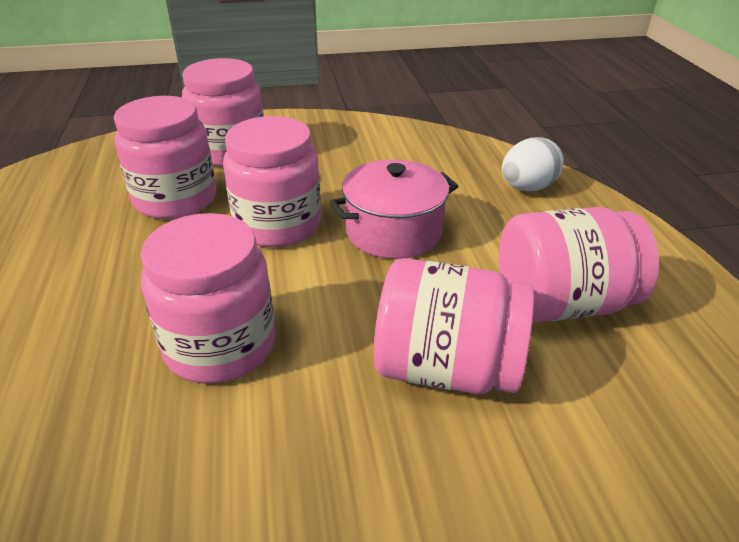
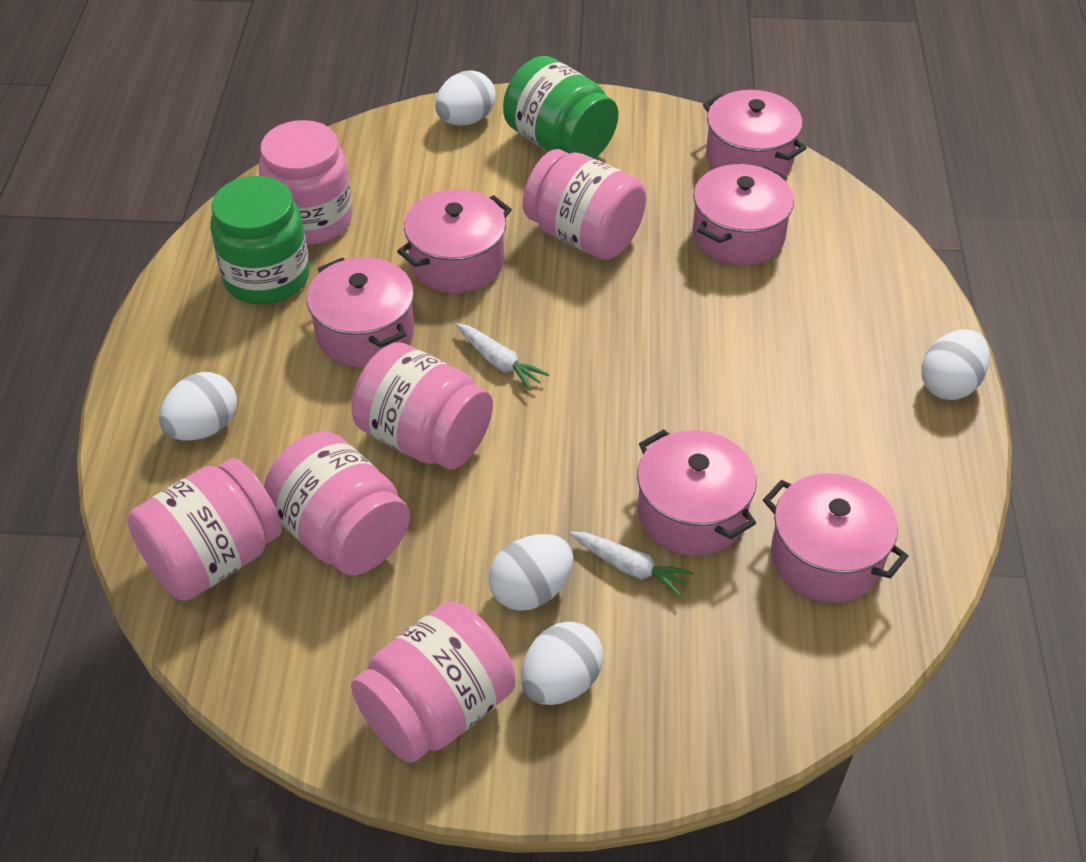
green jar: 0 -> 2
pink pot: 1 -> 6
white carrot: 0 -> 2
white egg: 1 -> 5

